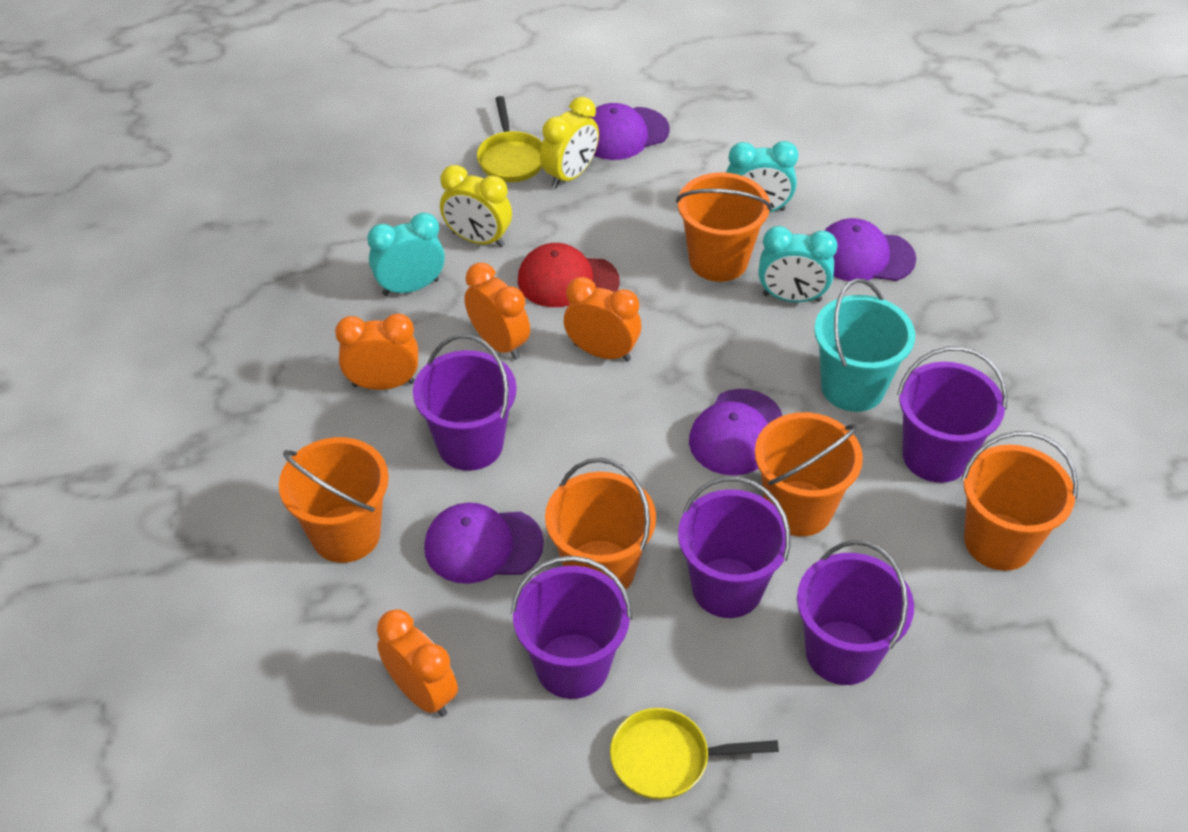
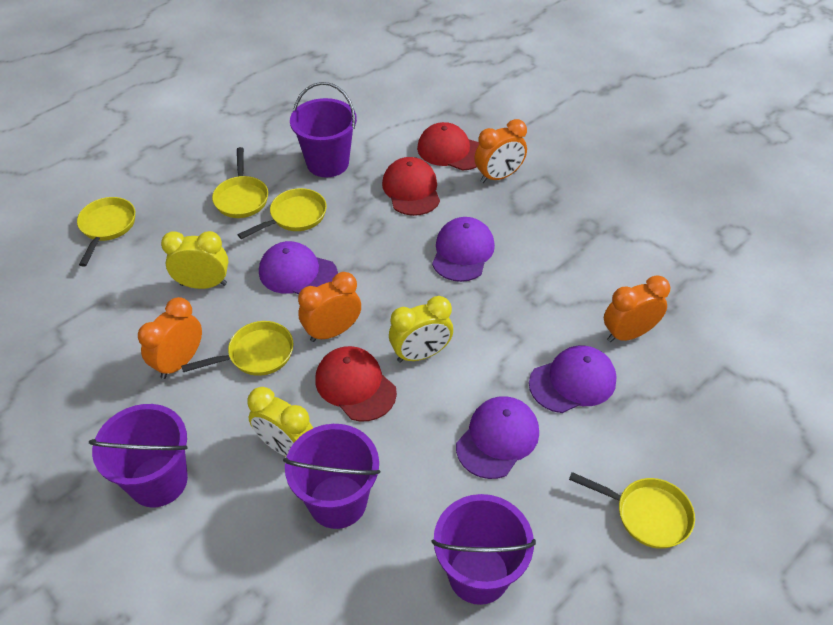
orange bucket: 5 -> 0
purple bucket: 5 -> 4
red cap: 1 -> 3
turquoise bucket: 1 -> 0
turquoise clock: 3 -> 0
yellow clock: 2 -> 3
yellow pan: 2 -> 5

